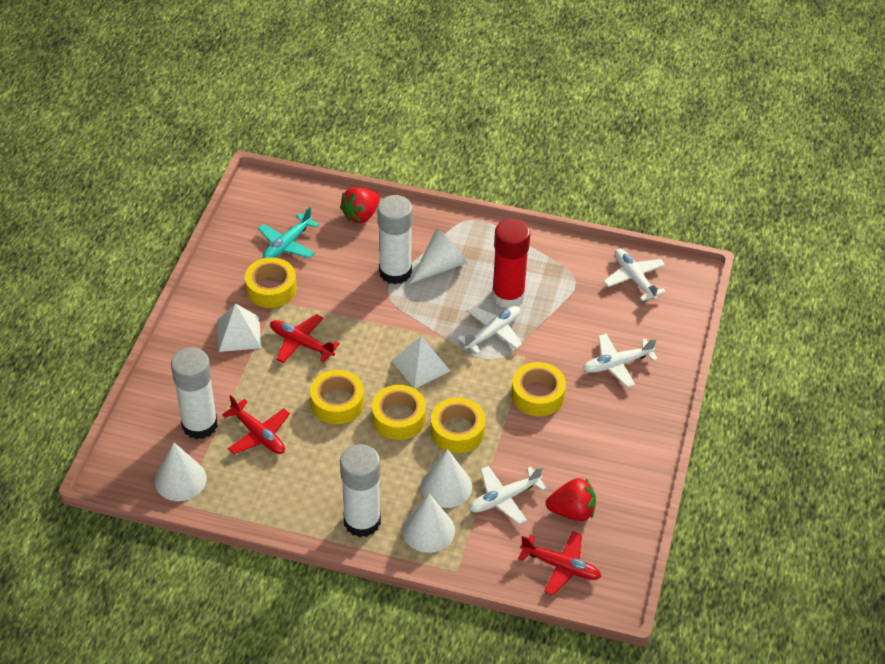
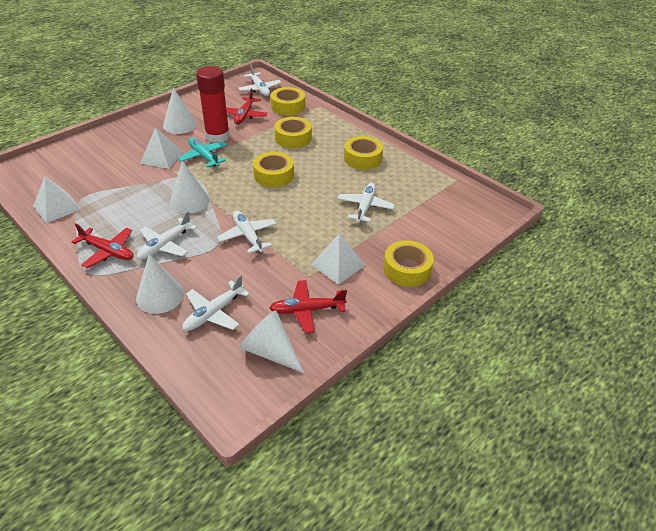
red strawberry: 2 -> 0
white glue stick: 3 -> 0
white plane: 4 -> 5
white pyramid: 2 -> 3

